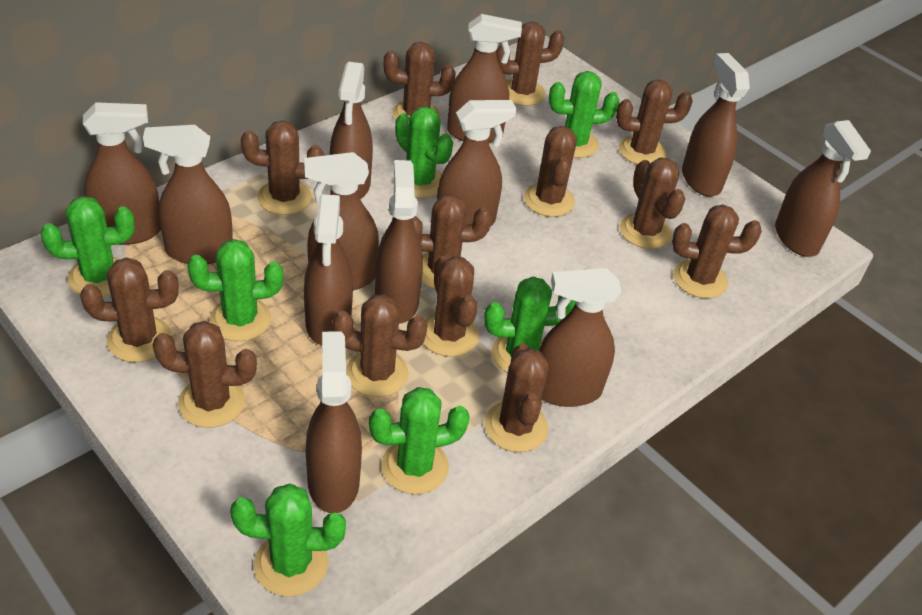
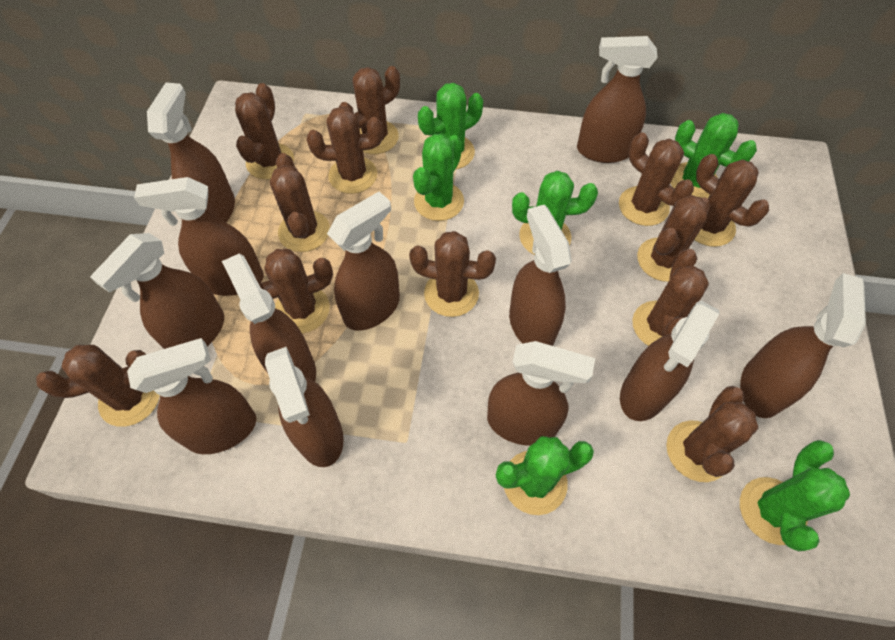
brown cactus: 13 -> 12
green cactus: 7 -> 6

